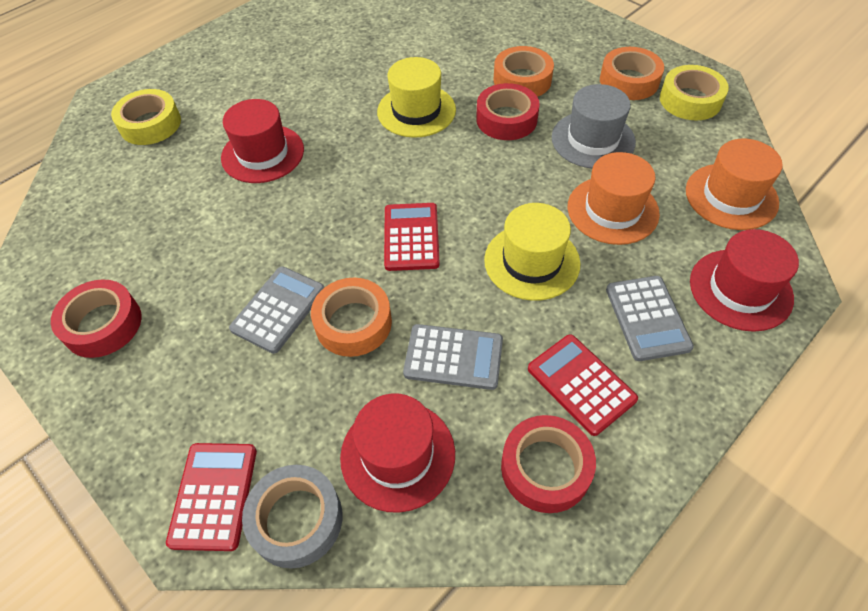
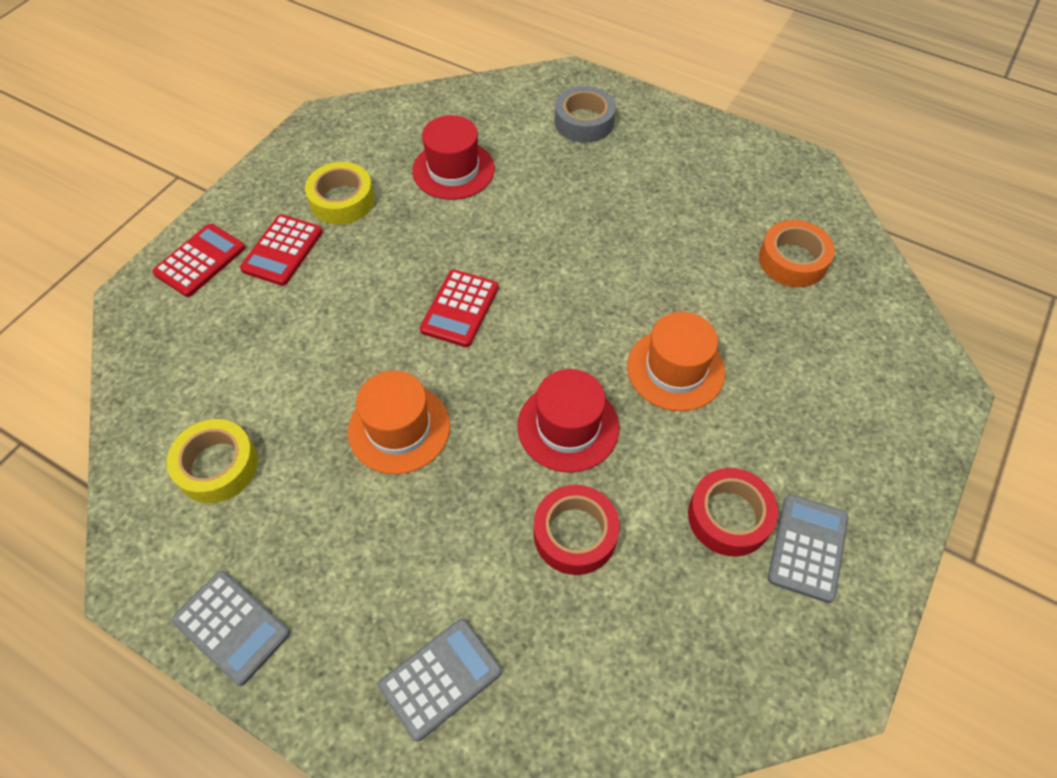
grey hat: 1 -> 0
orange tape: 3 -> 1
red hat: 3 -> 2
red tape: 3 -> 2
yellow hat: 2 -> 0

